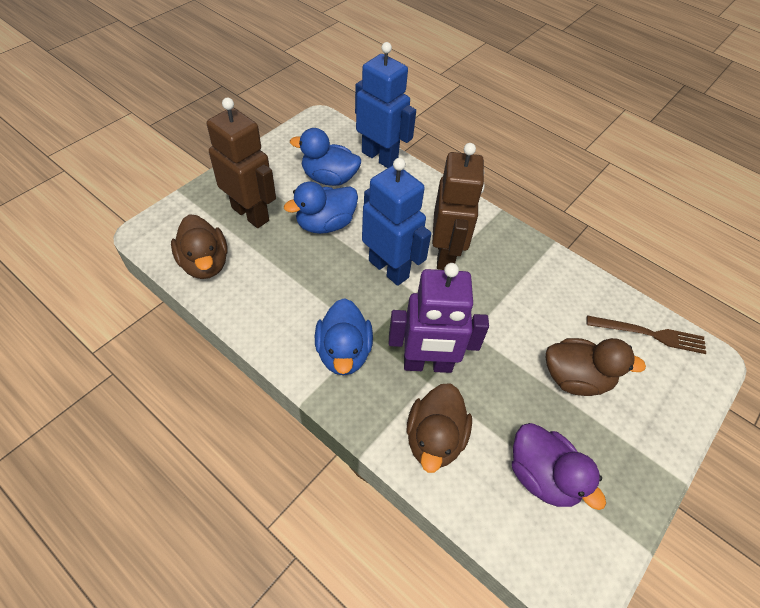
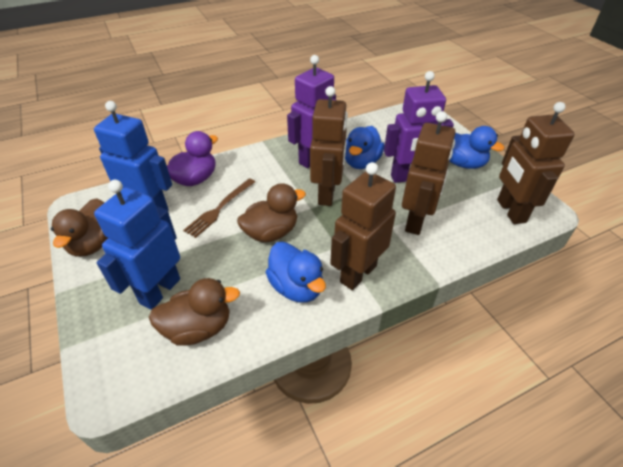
brown robot: 2 -> 4
purple robot: 1 -> 2

